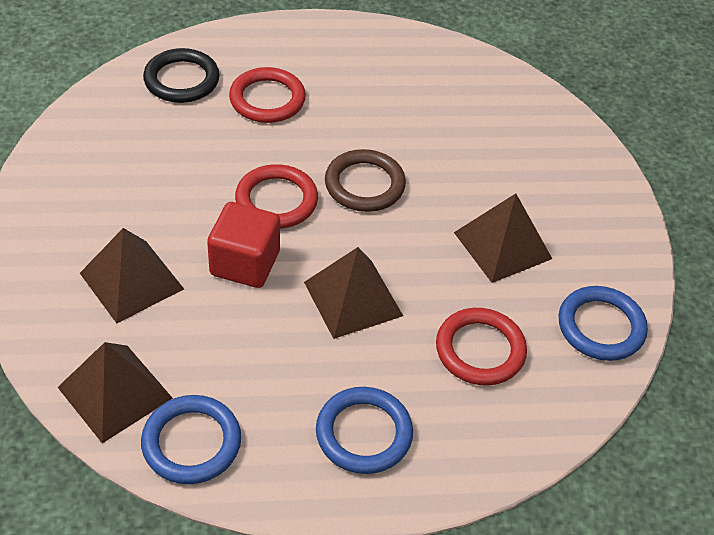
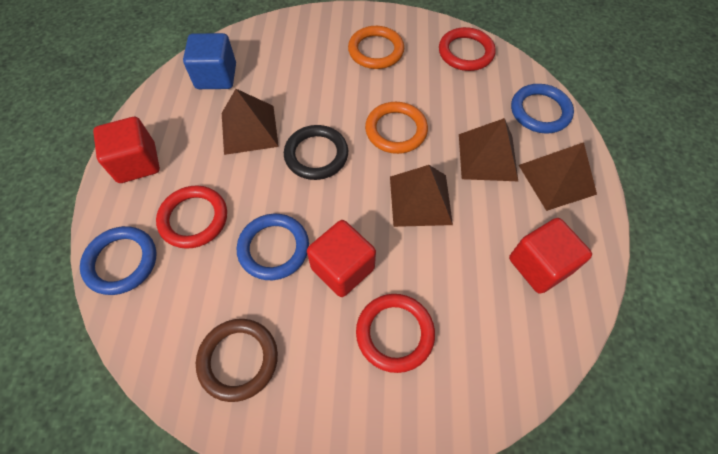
blue cube: 0 -> 1
orange ring: 0 -> 2
red cube: 1 -> 3

